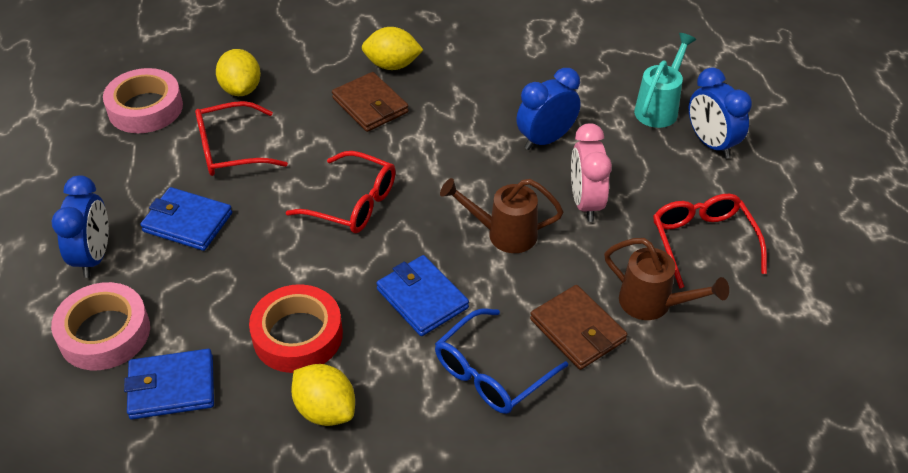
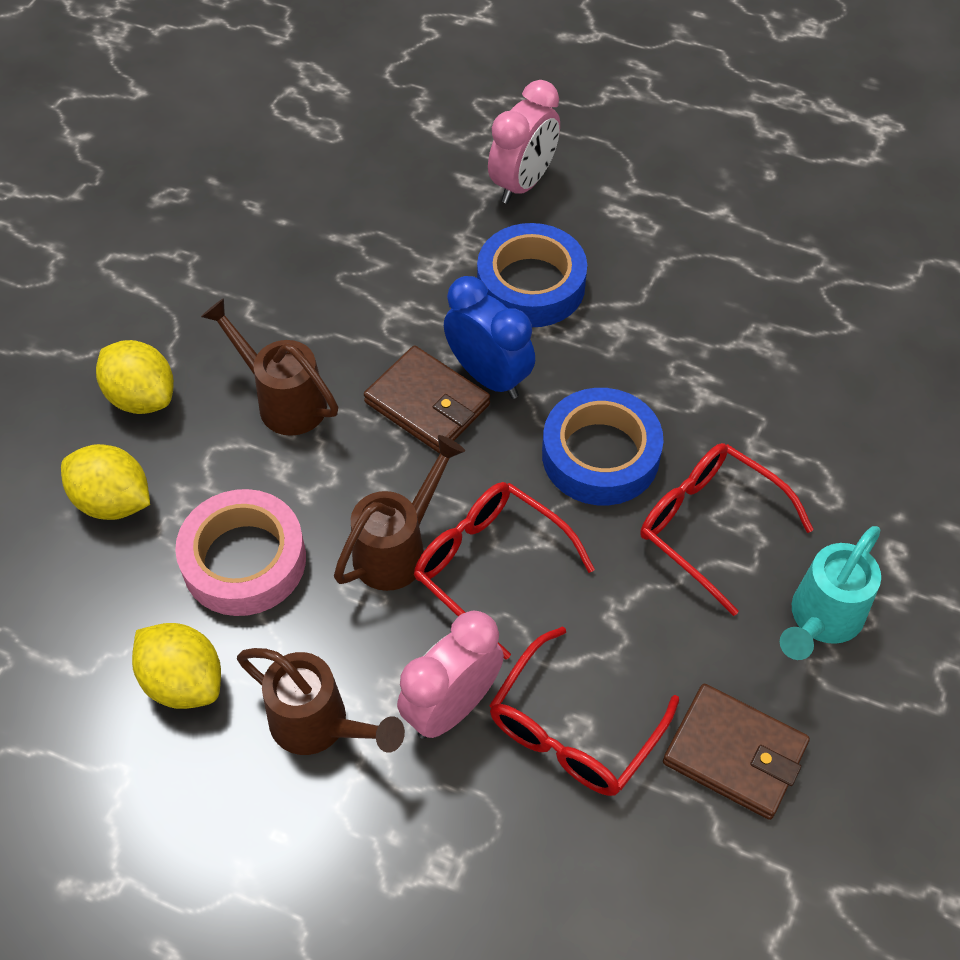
blue clock: 3 -> 1
blue glasses: 1 -> 0
blue tape: 0 -> 2
blue wallet: 3 -> 0
brown watering can: 2 -> 3
pink clock: 1 -> 2
pink tape: 2 -> 1
red tape: 1 -> 0

